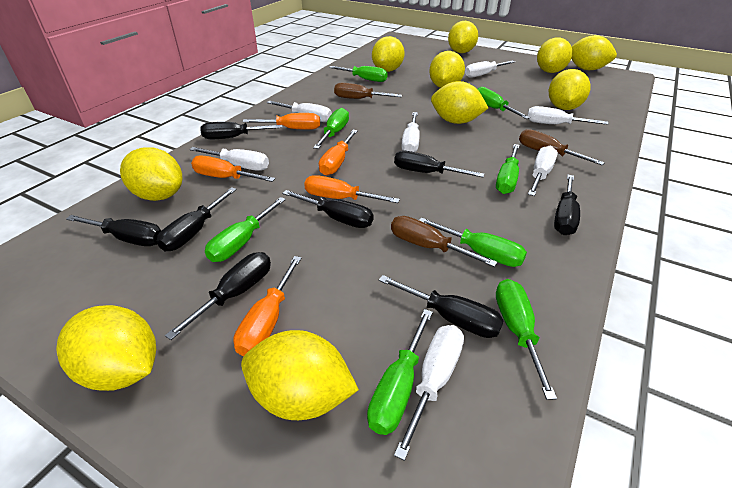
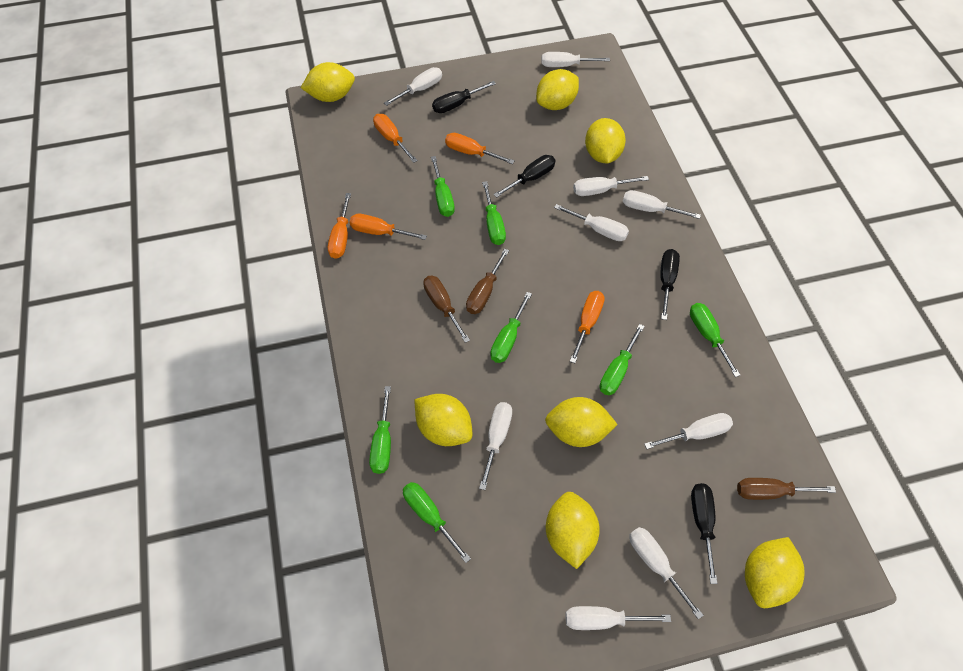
black screwdriver: 8 -> 4
green screwdriver: 8 -> 7
white screwdriver: 7 -> 9
yellow lemon: 10 -> 7

